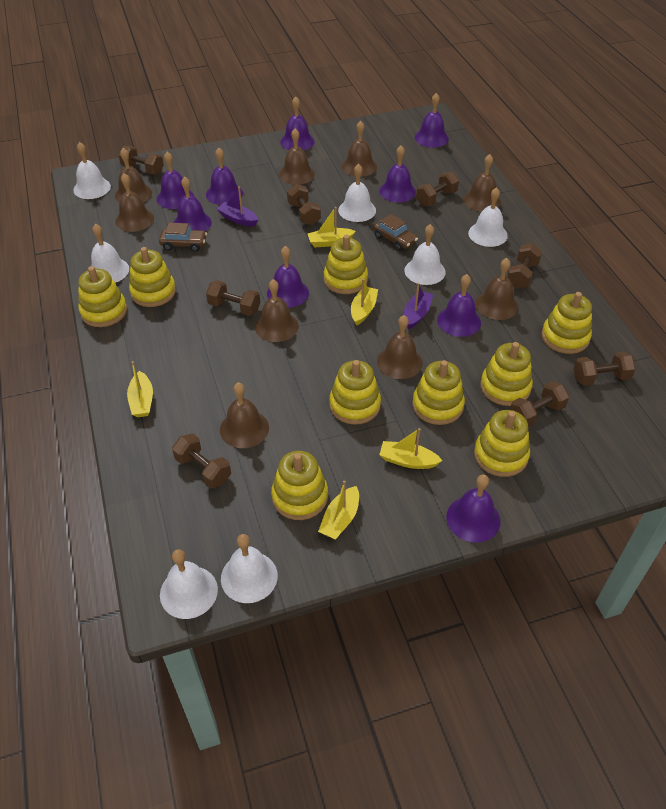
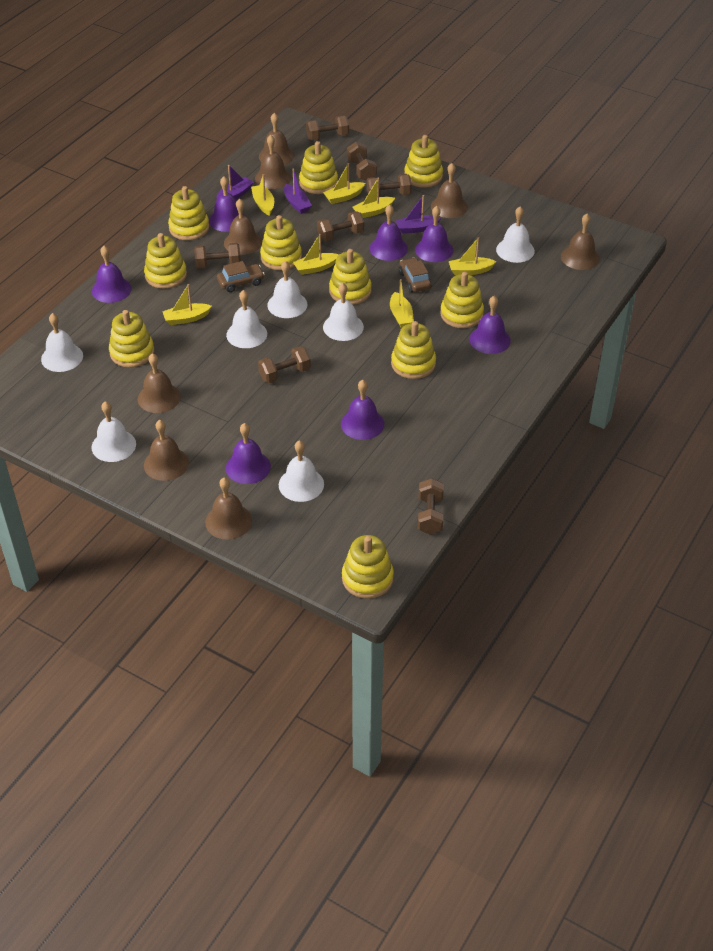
brown bell: 9 -> 8
brown dumbbell: 8 -> 7
purple bell: 9 -> 7
purple boat: 2 -> 3
yellow boat: 5 -> 7
yellow stacking toy: 9 -> 10

